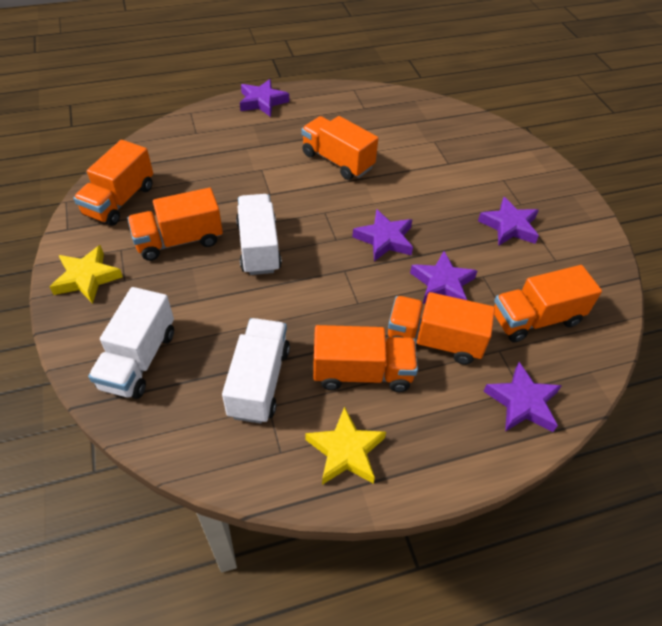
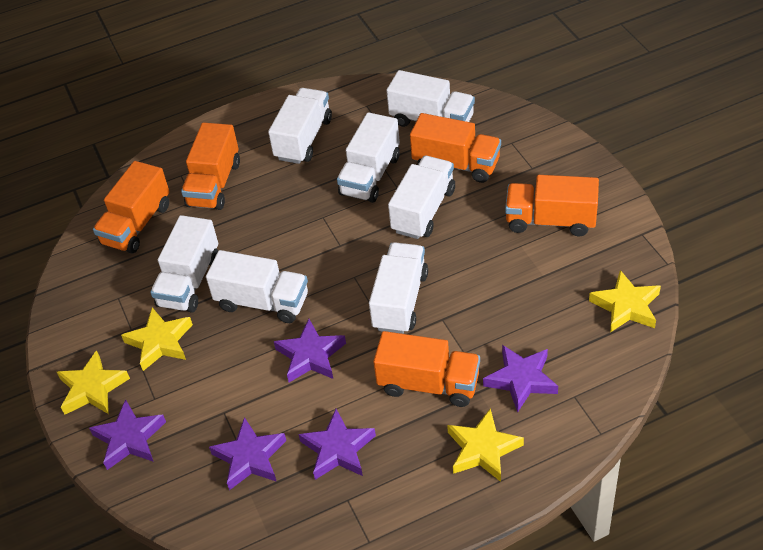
orange truck: 6 -> 5
white truck: 3 -> 7
yellow star: 2 -> 4

